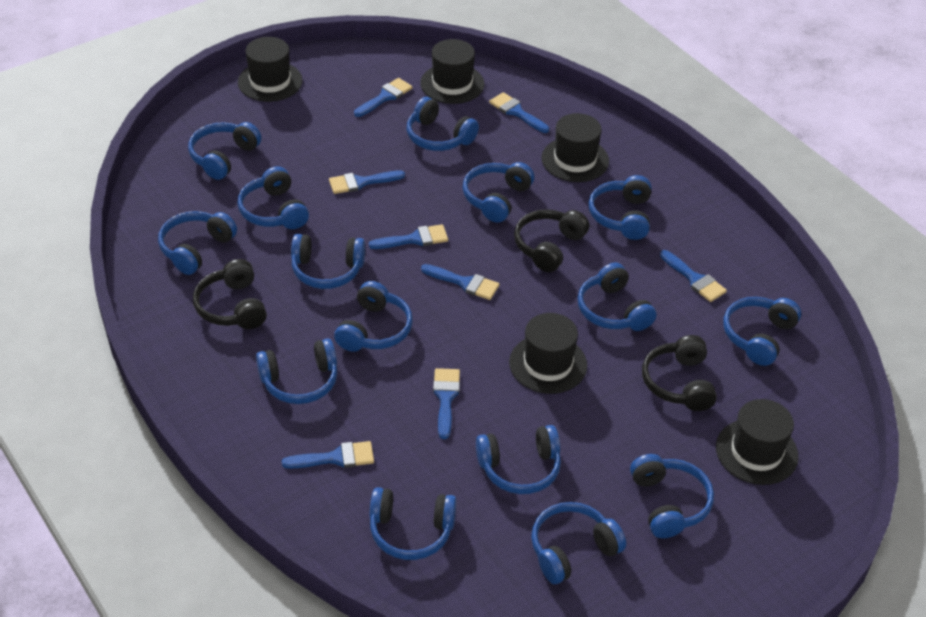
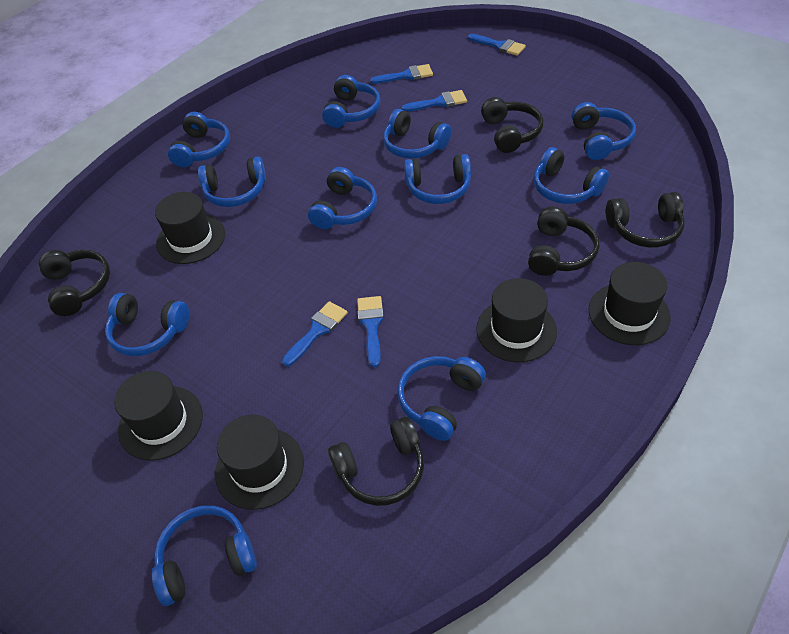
black headphones: 3 -> 5
blue brush: 8 -> 5
blue headphones: 15 -> 11

